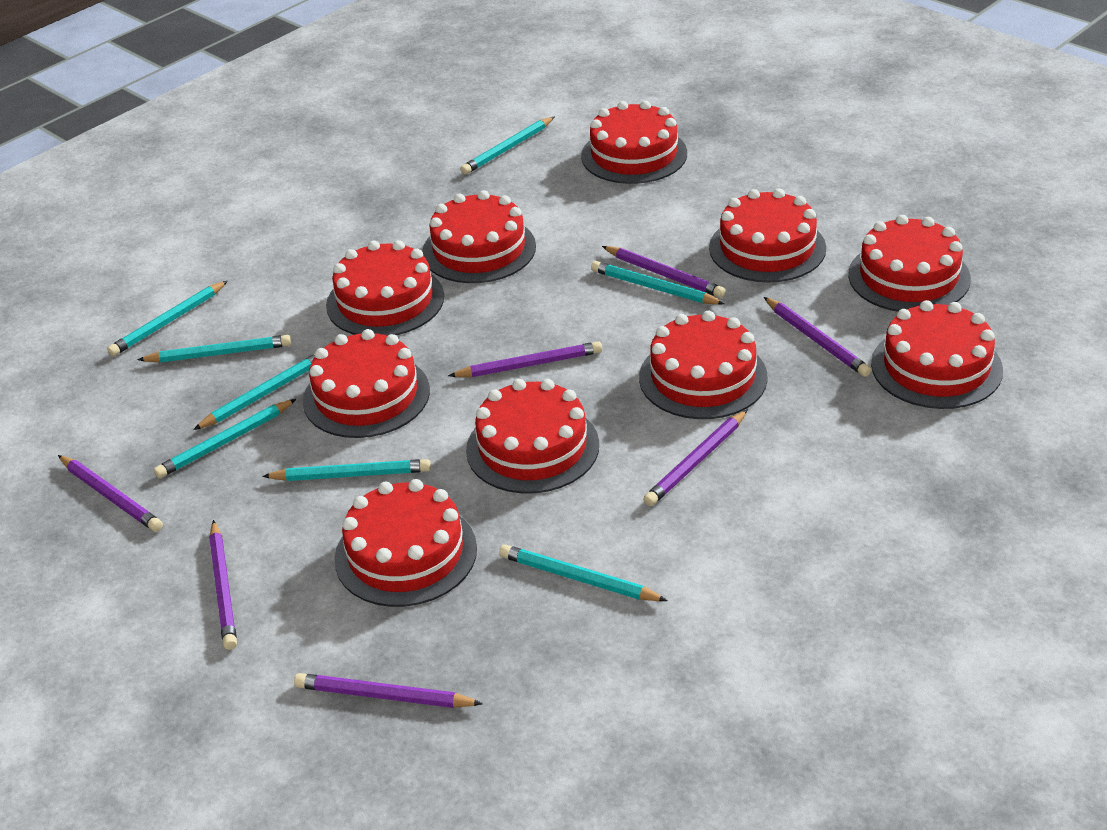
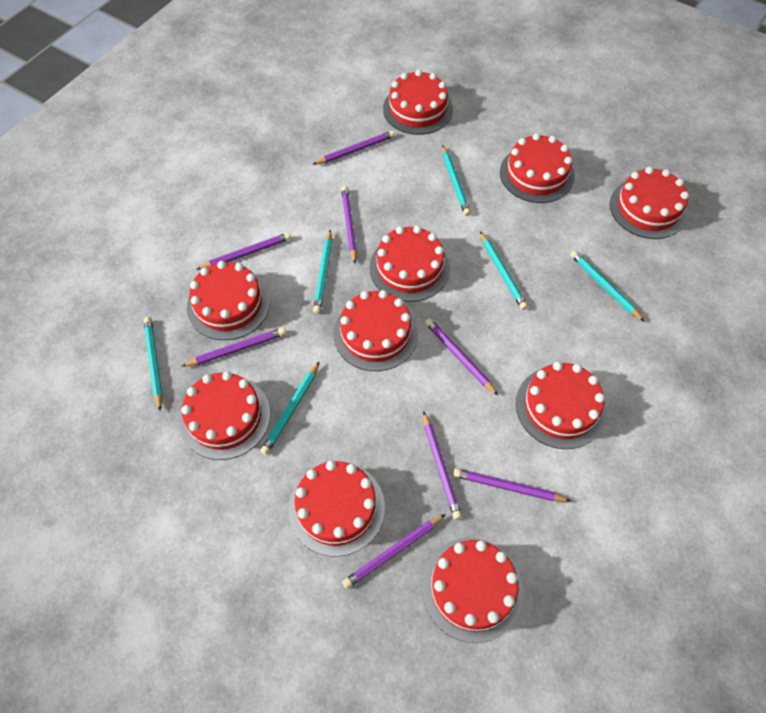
purple pencil: 7 -> 8
turquoise pencil: 8 -> 6

